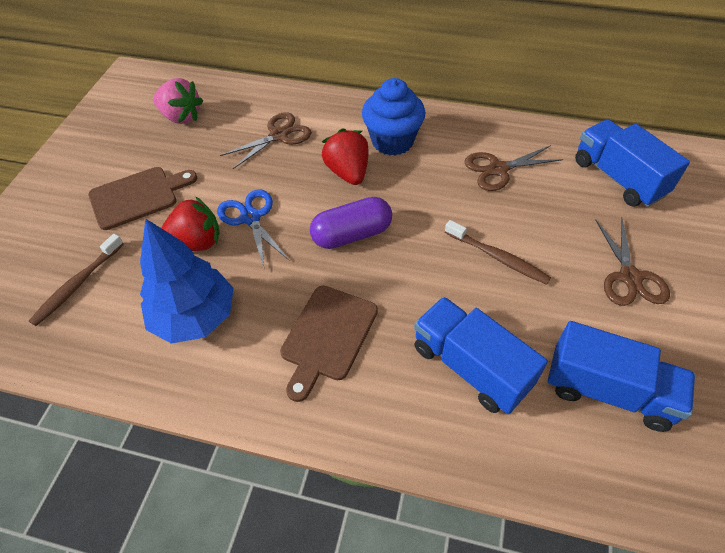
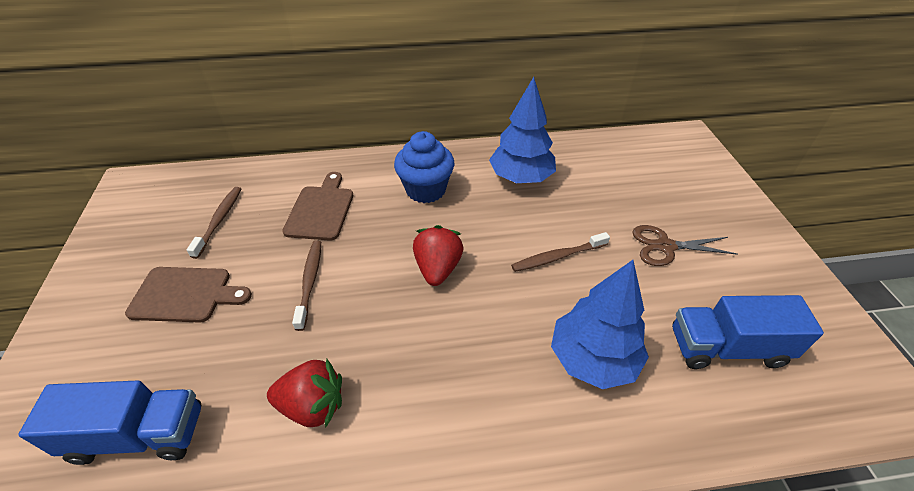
blue scissors: 1 -> 0
blue tree: 1 -> 2
blue truck: 3 -> 2
brown scissors: 3 -> 1
brown toothbrush: 2 -> 3
pink strawberry: 1 -> 0
purple capsule: 1 -> 0

